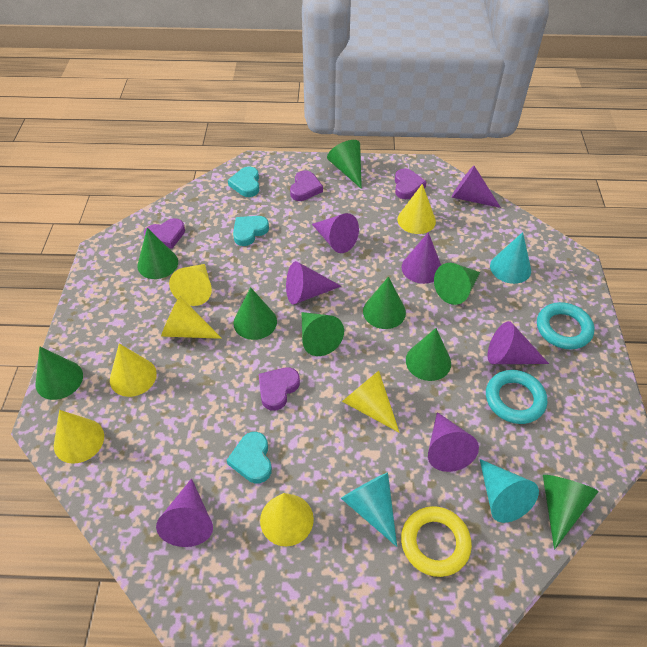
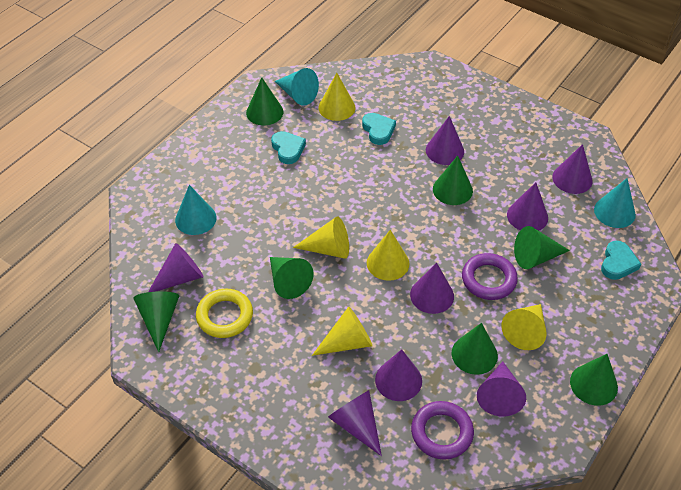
green cone: 9 -> 7
purple cone: 7 -> 8
purple heart: 4 -> 0
purple ring: 0 -> 2
turquoise ring: 2 -> 0
yellow cone: 7 -> 5

